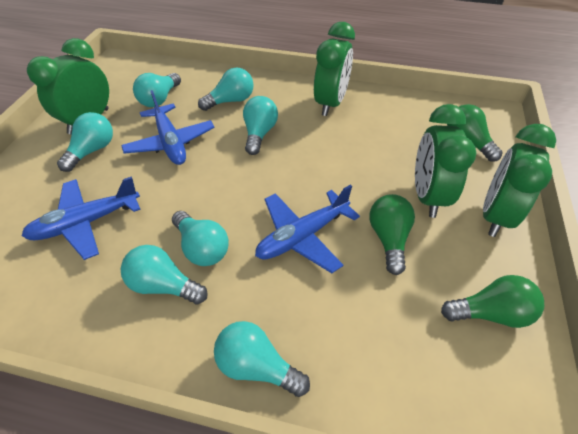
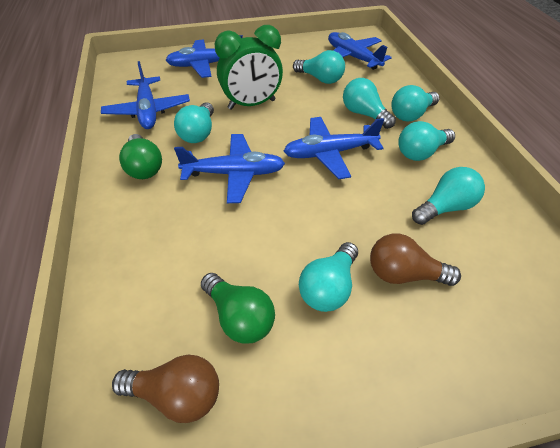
blue plane: 3 -> 5
brown light bulb: 0 -> 2
green clock: 4 -> 1
green light bulb: 3 -> 2

